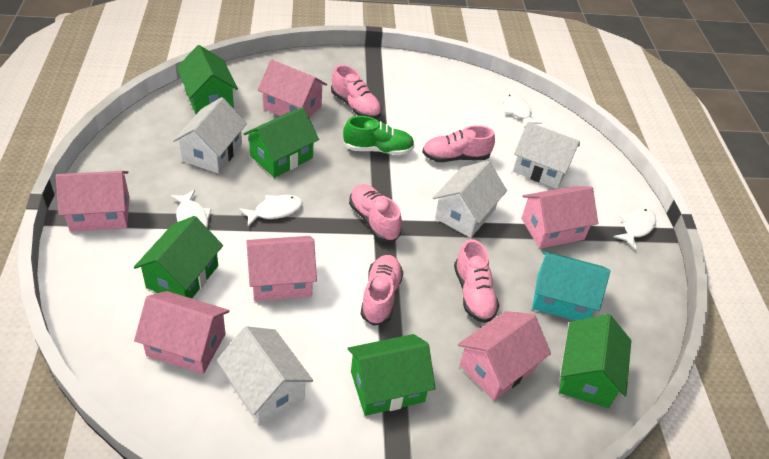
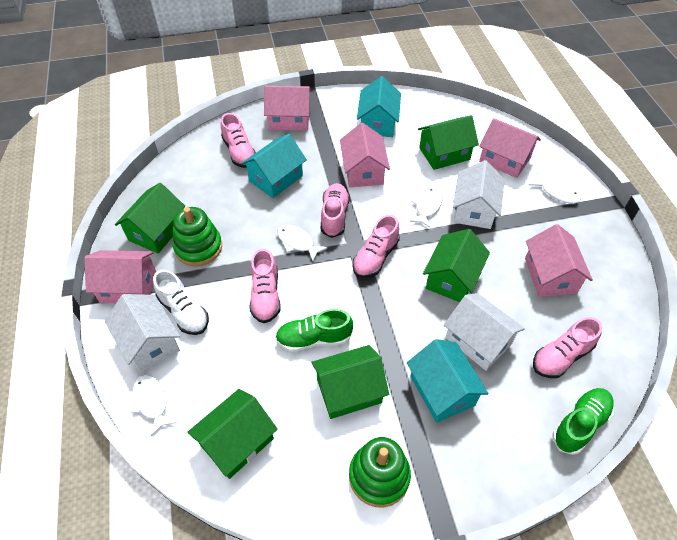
green shoe: 1 -> 2
green stacking toy: 0 -> 2
pink house: 6 -> 5
turquoise house: 1 -> 3
white house: 4 -> 3
white shoe: 0 -> 1

